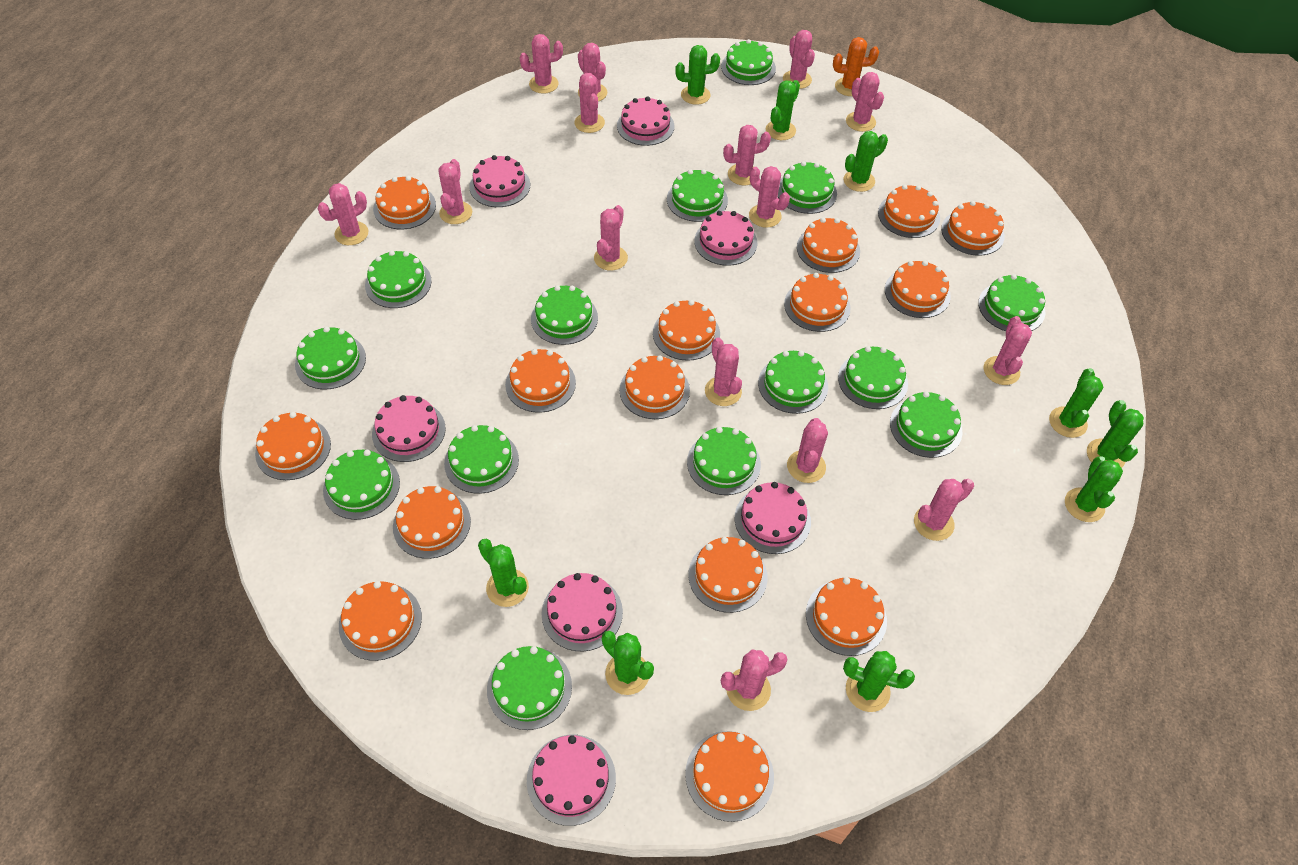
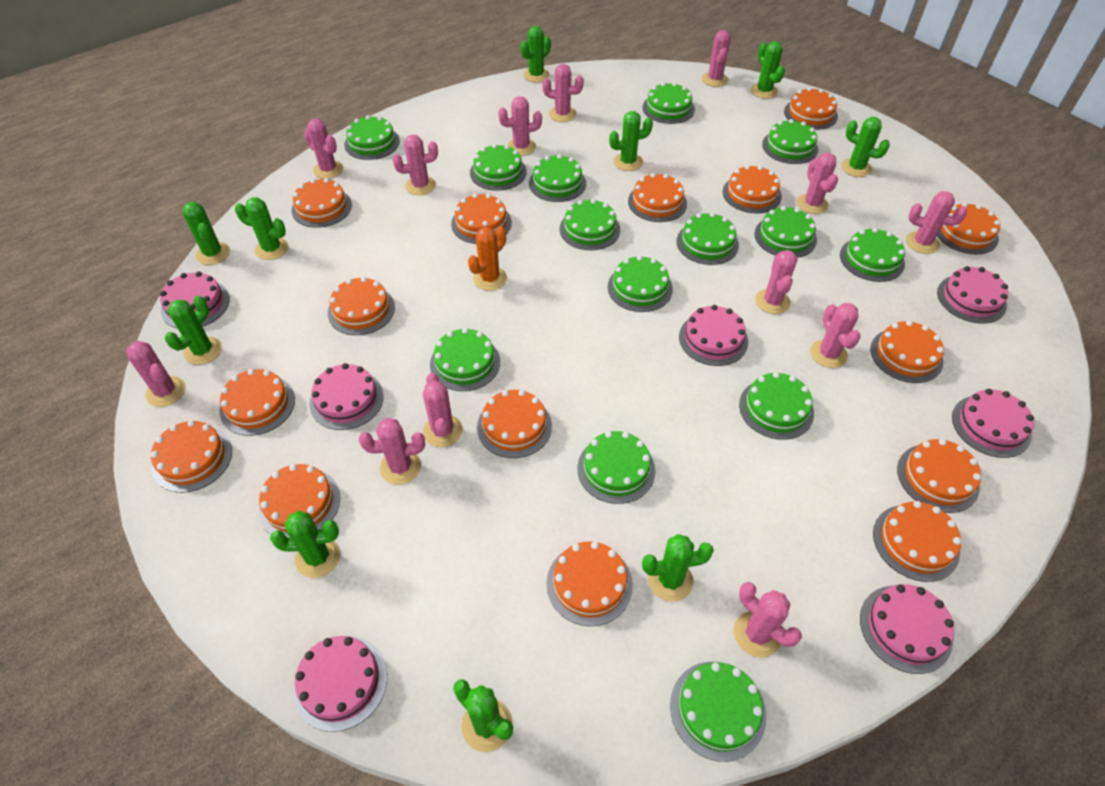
green cactus: 9 -> 10
pink cactus: 15 -> 13

